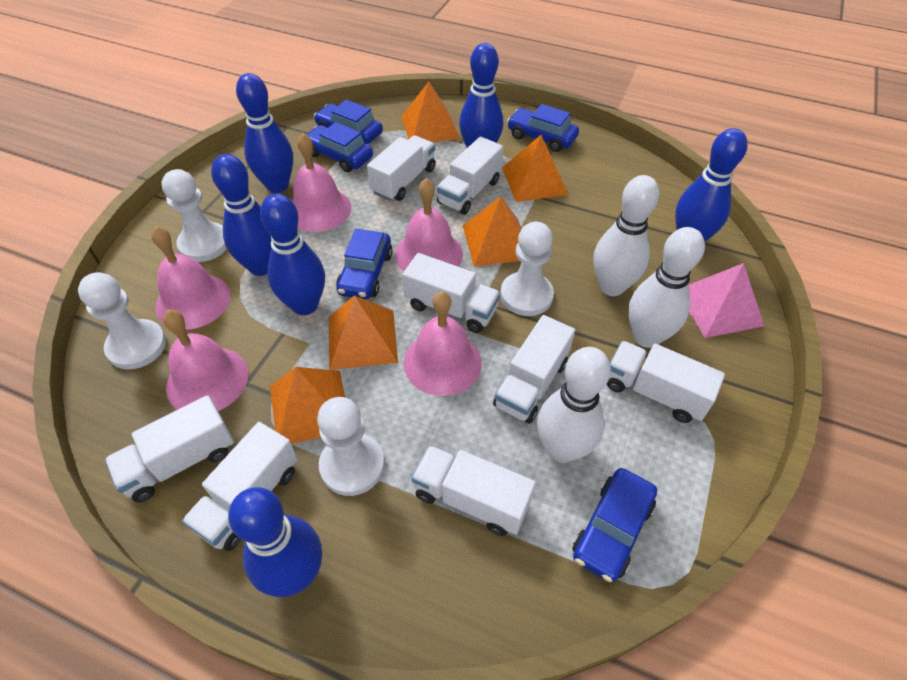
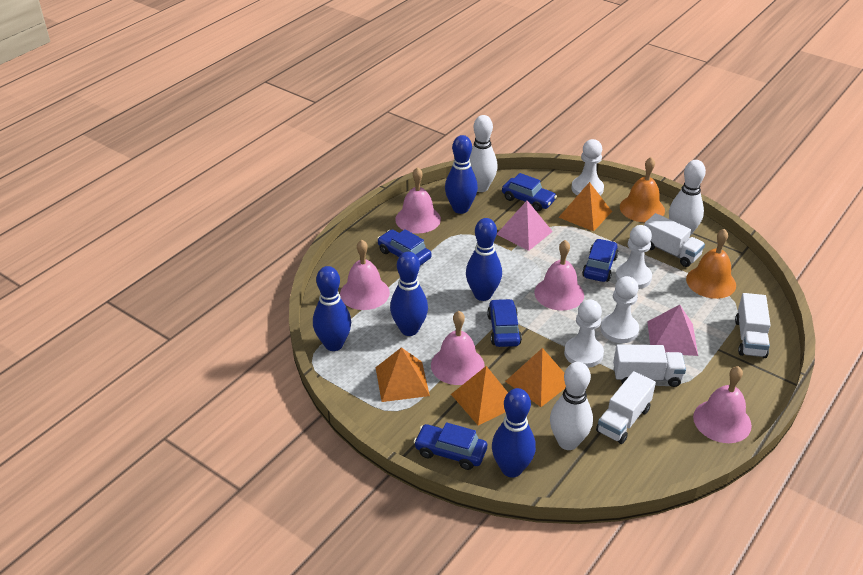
blue bowling pin: 6 -> 5
orange bell: 0 -> 2
orange pyramid: 5 -> 4
pink pyramid: 1 -> 2
white truck: 8 -> 4

